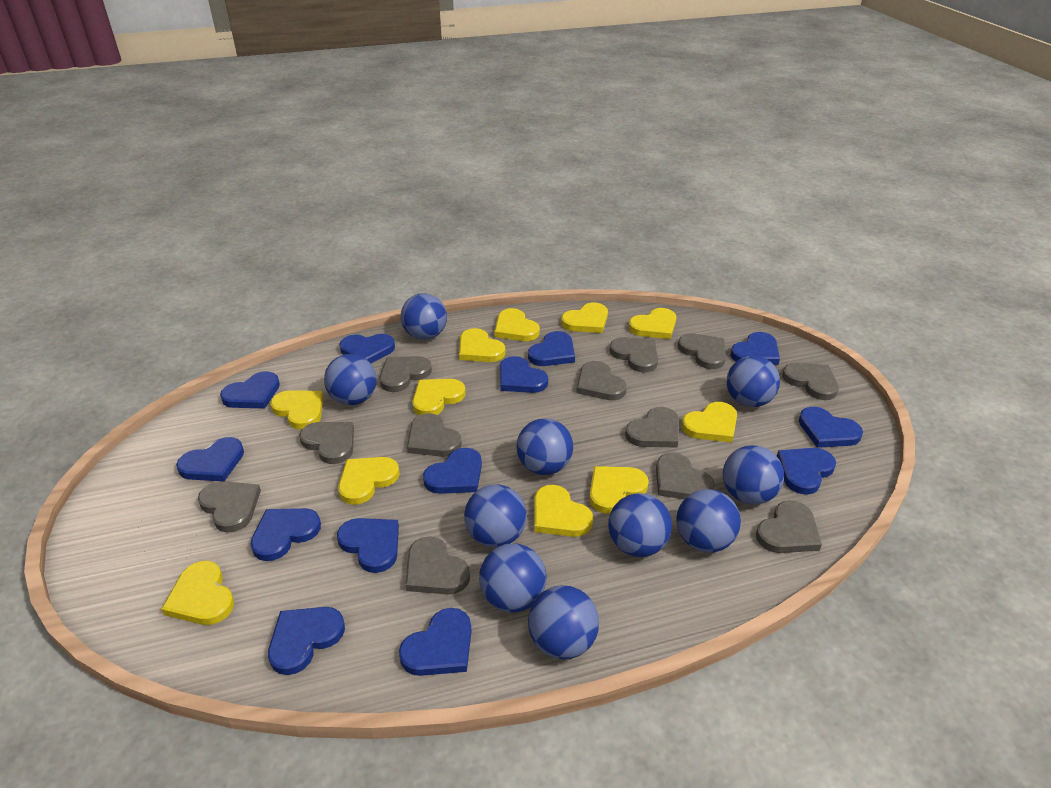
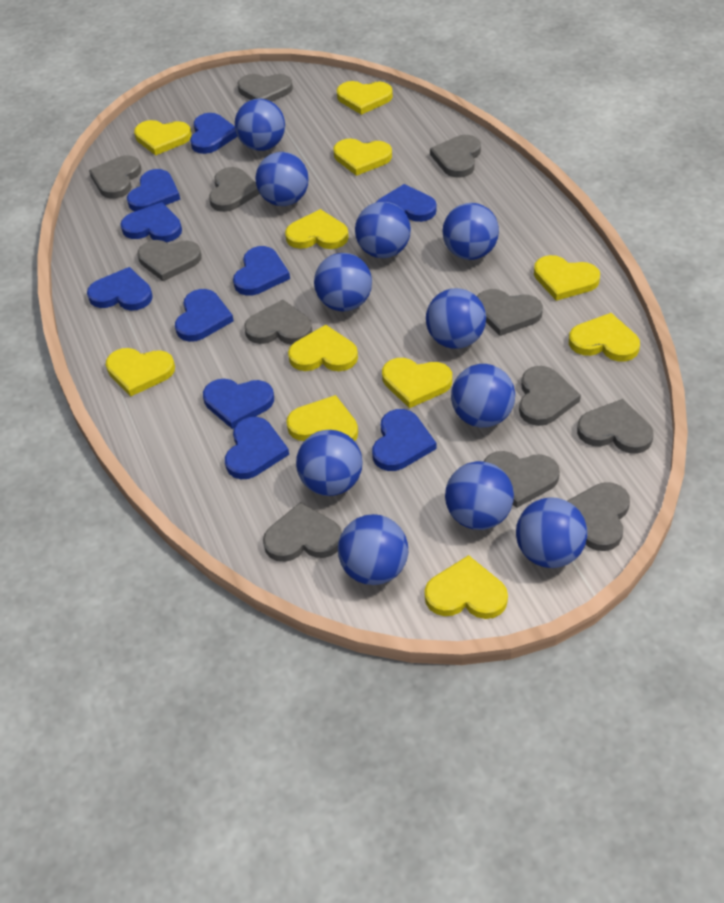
blue ball: 10 -> 11
blue heart: 13 -> 10

